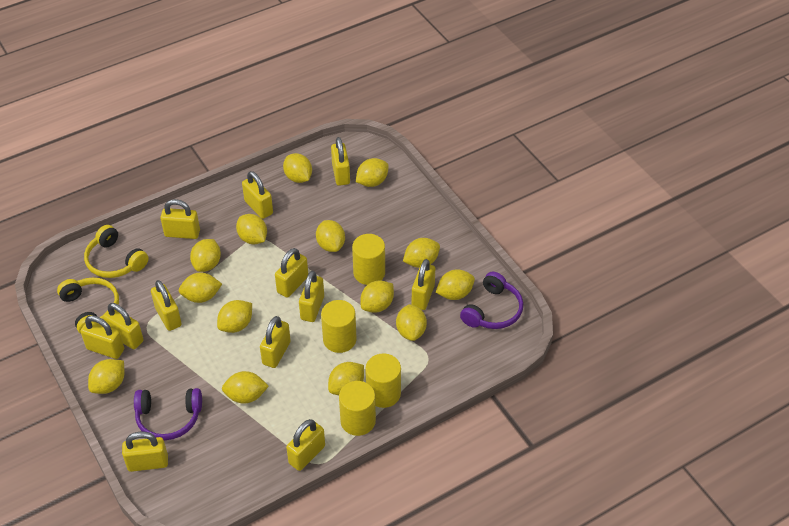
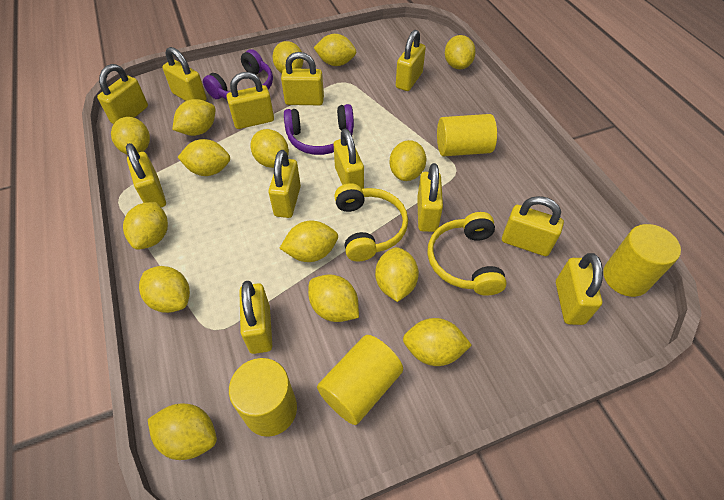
yellow lemon: 14 -> 15

